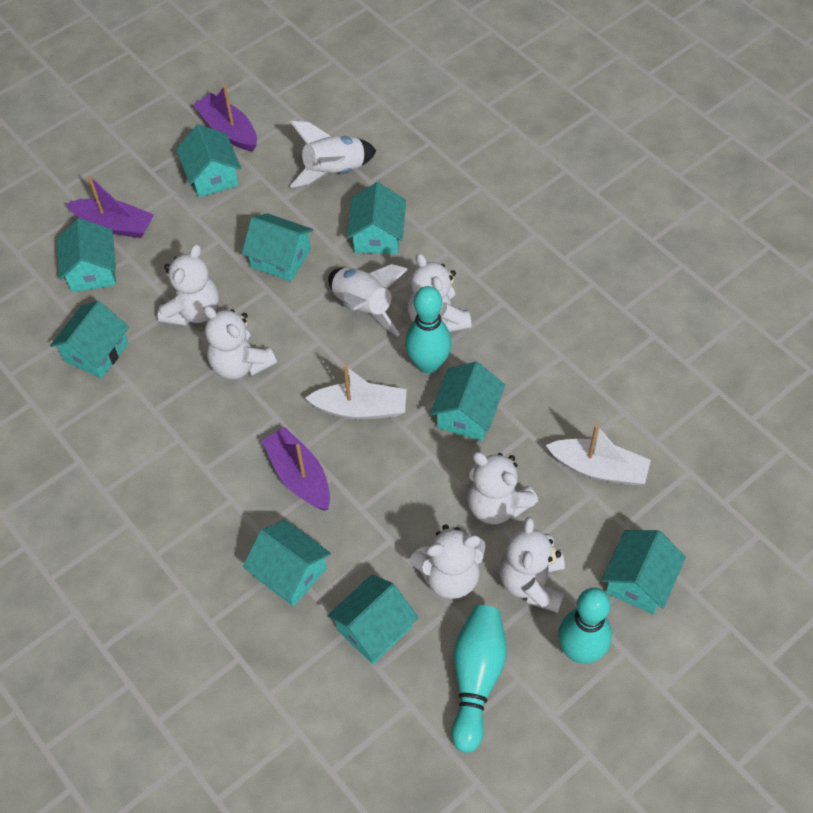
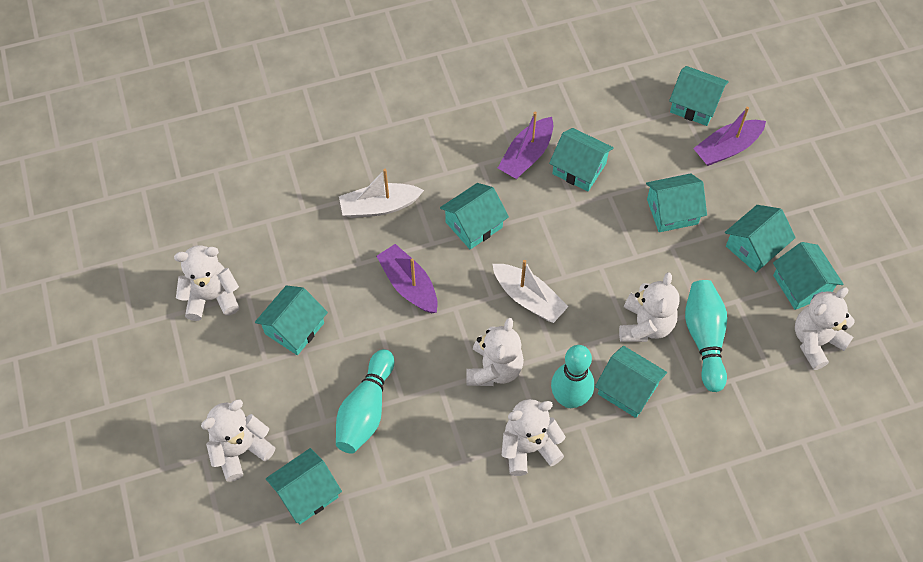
white rocket: 2 -> 0

